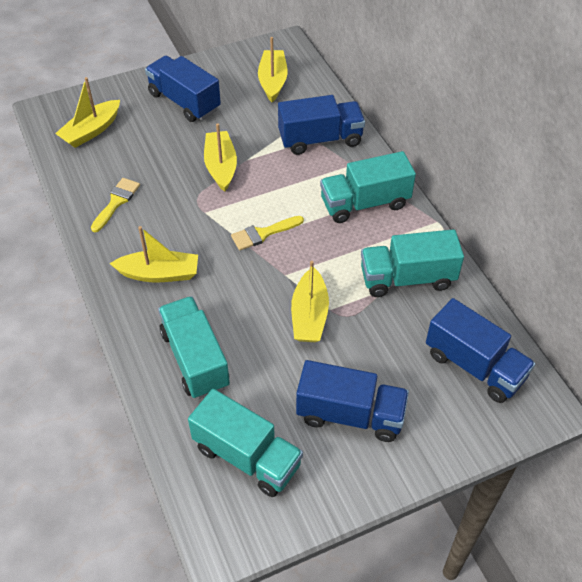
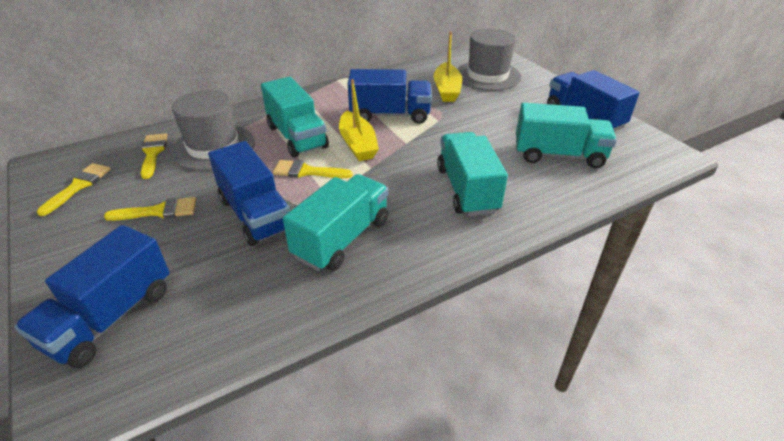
grey hat: 0 -> 2
yellow boat: 5 -> 2
yellow brush: 2 -> 4

